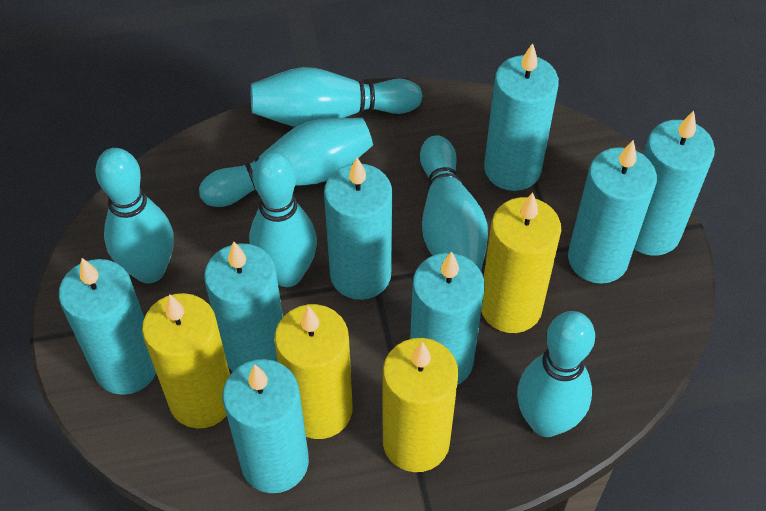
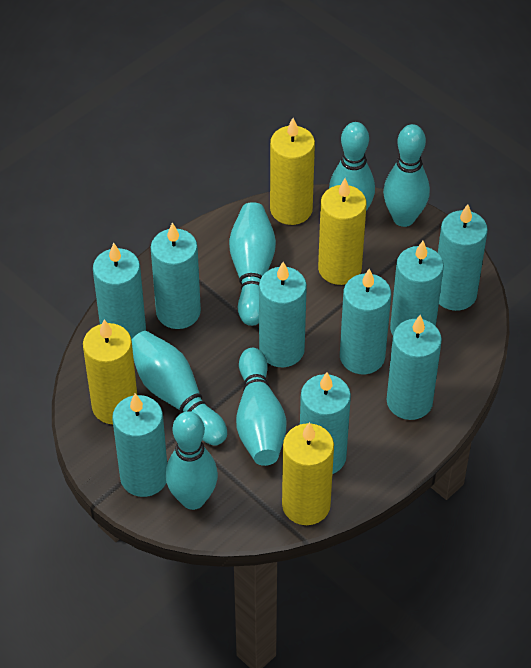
turquoise candle: 8 -> 9

